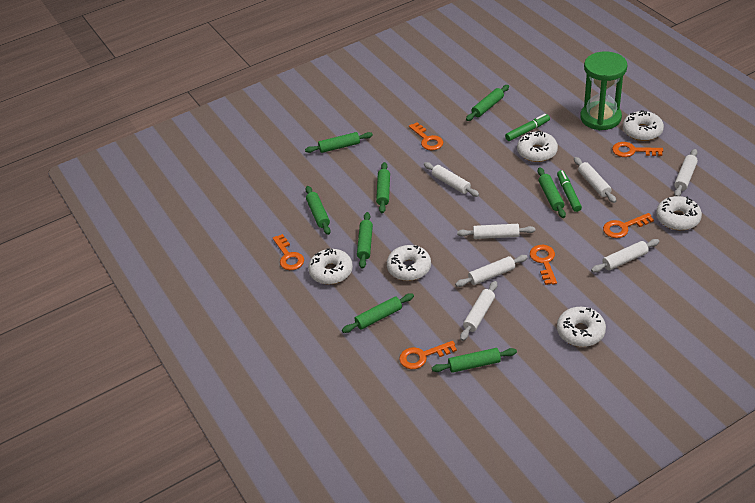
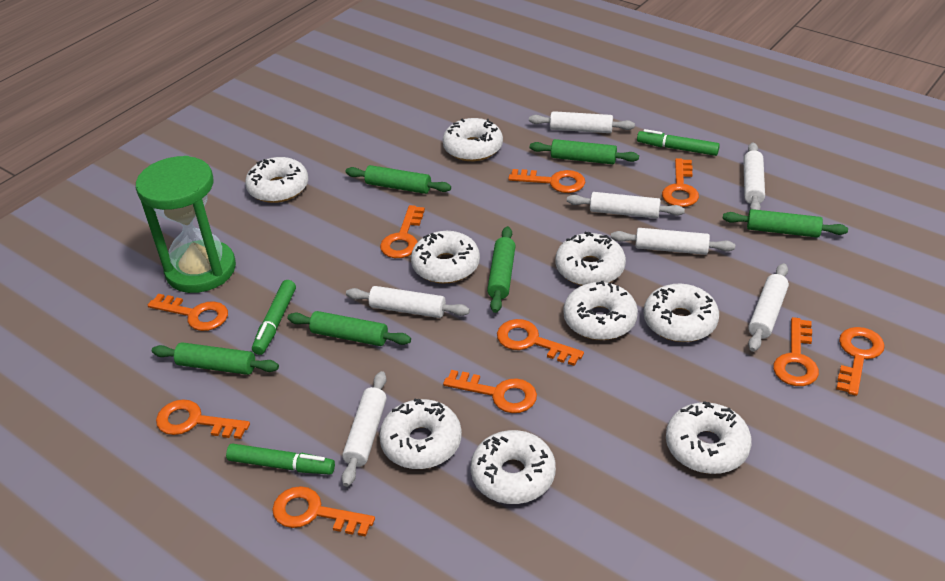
green marker: 2 -> 3
green rolling pin: 8 -> 6
orange key: 6 -> 10
white donut: 6 -> 9

